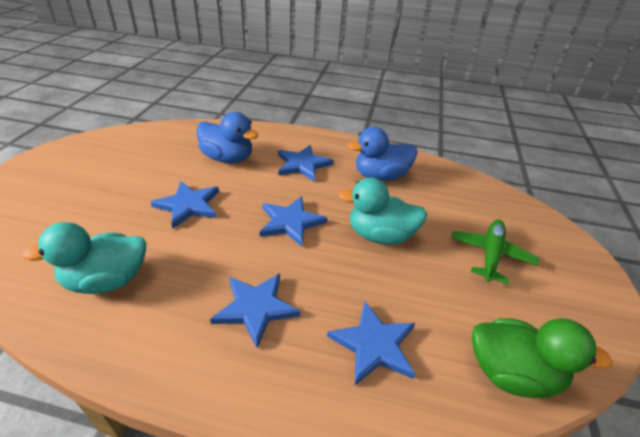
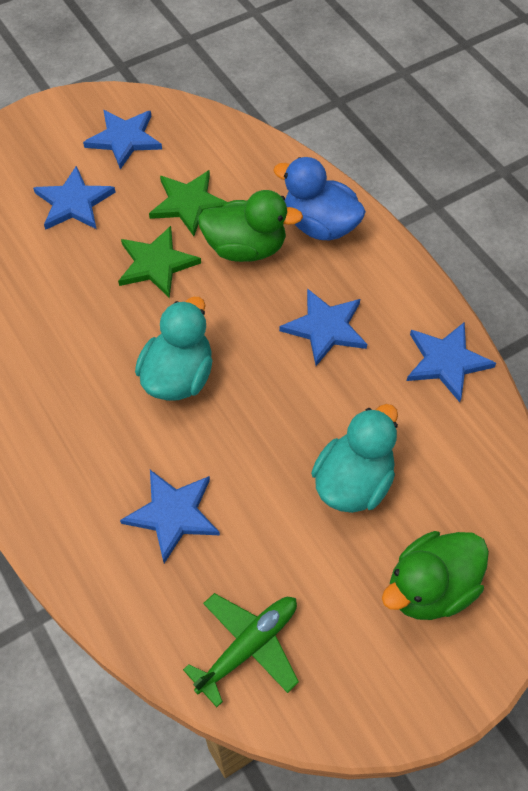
blue duck: 2 -> 1
green duck: 1 -> 2
green star: 0 -> 2

